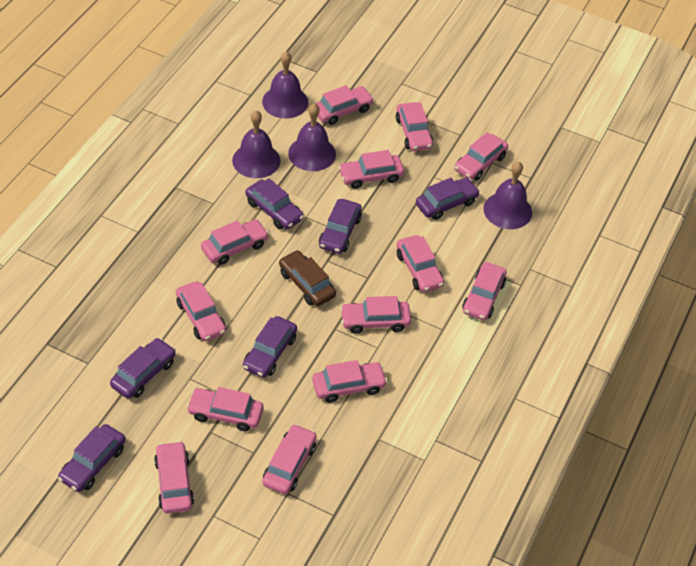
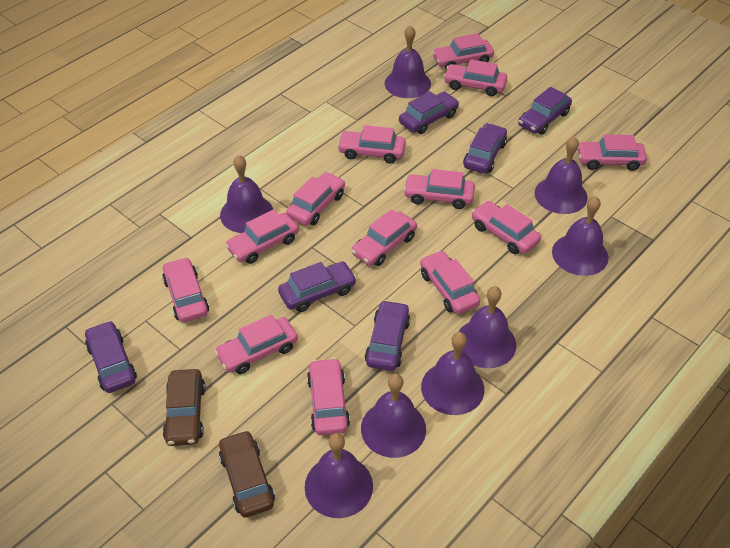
brown car: 1 -> 2
purple bell: 4 -> 8

